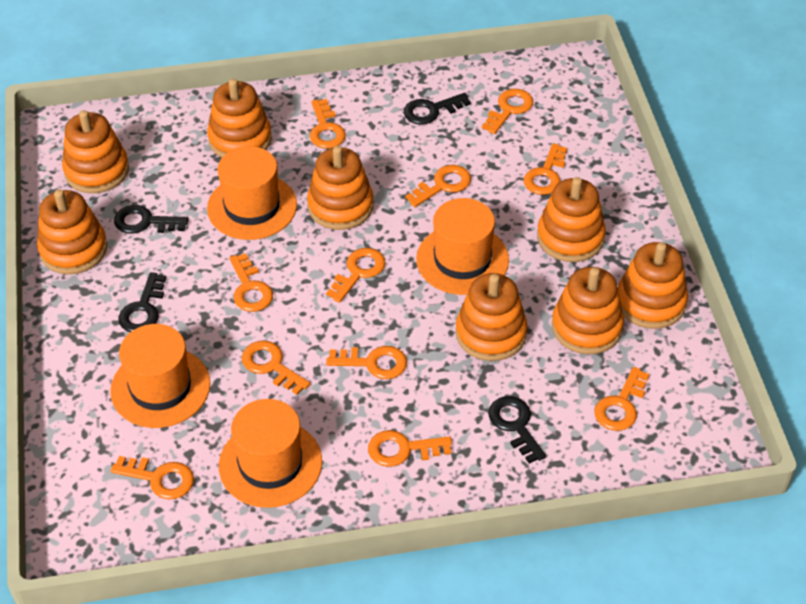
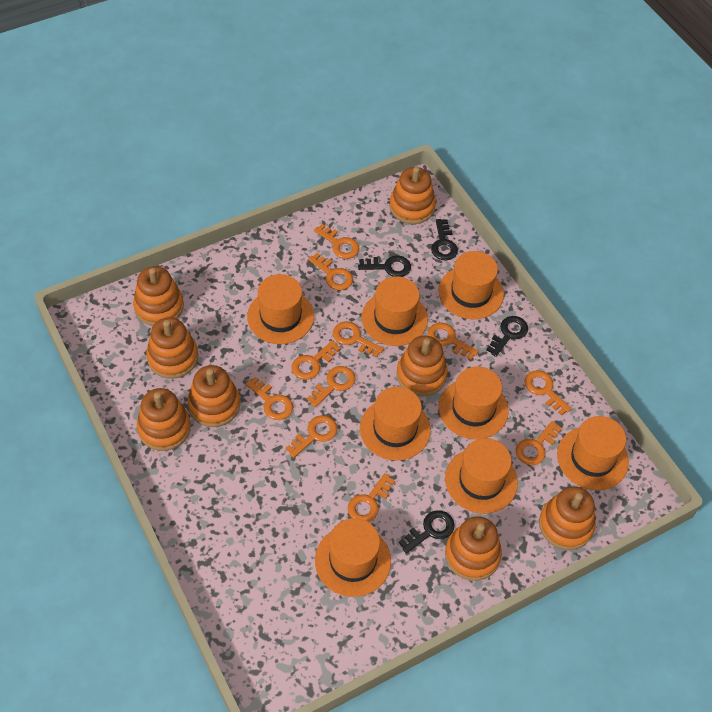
orange hat: 4 -> 8

